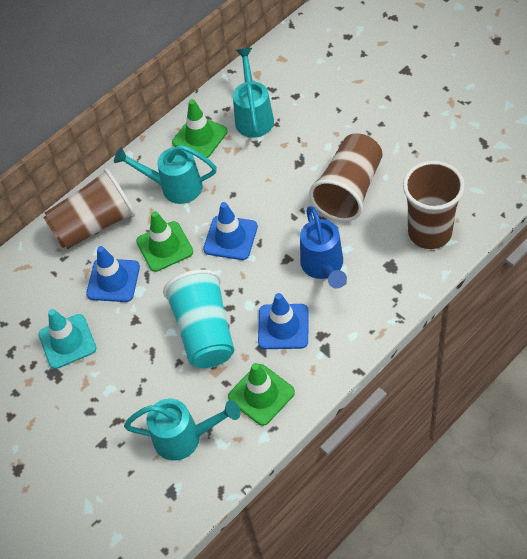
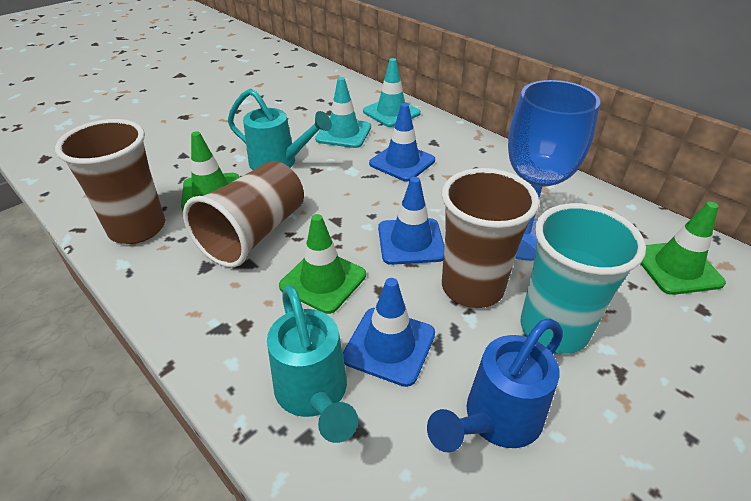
blue goblet: 0 -> 1
turquoise traffic cone: 1 -> 2
turquoise watering can: 3 -> 2

